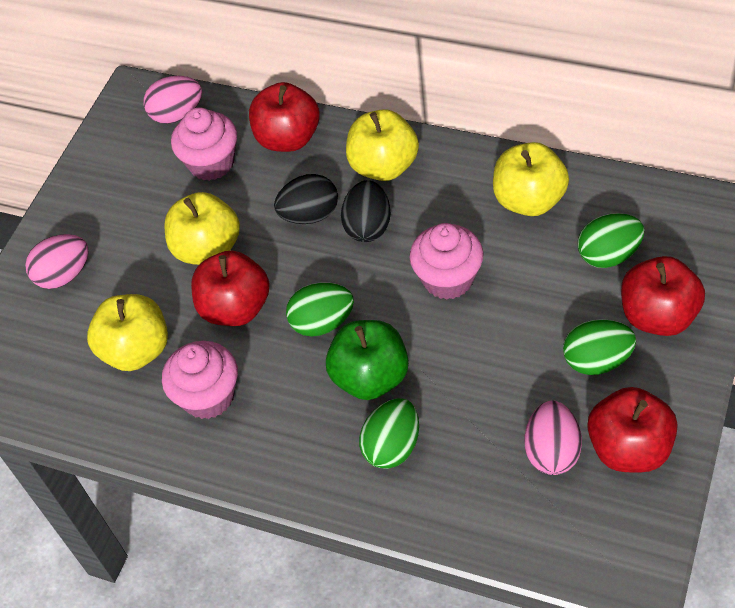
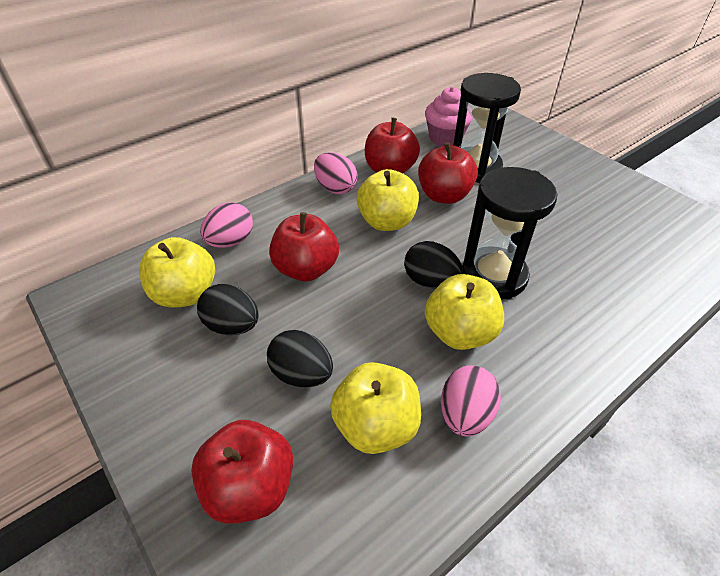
black egg: 2 -> 3
black hourglass: 0 -> 2
green apple: 1 -> 0
green egg: 4 -> 0
pink cupcake: 3 -> 1

